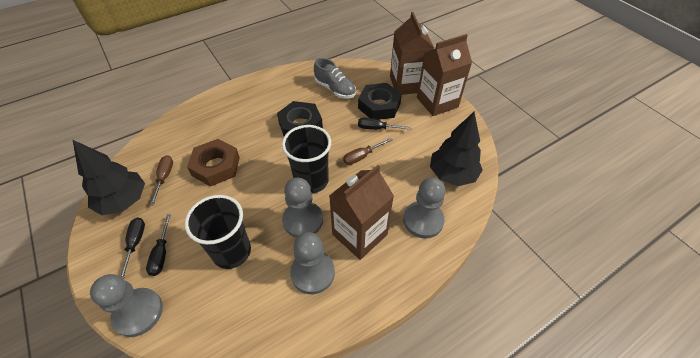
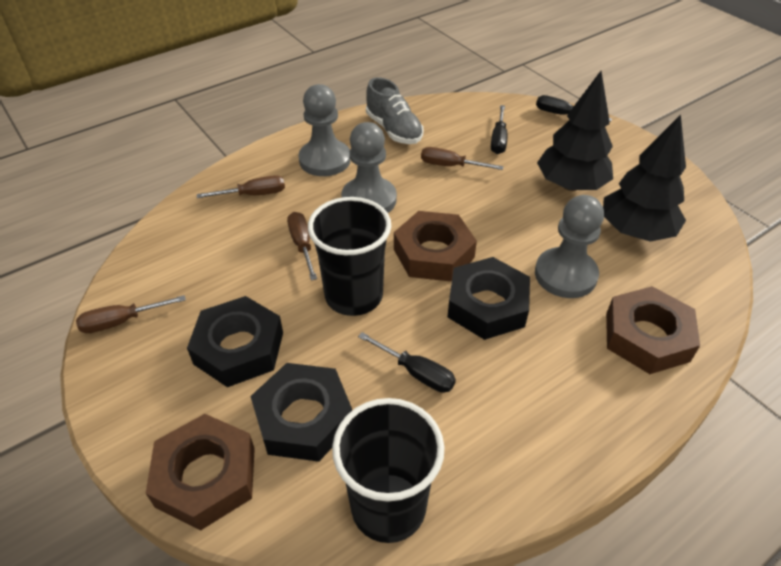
black nut: 2 -> 3
brown carton: 3 -> 0
brown nut: 1 -> 3
brown screwdriver: 2 -> 4
grey pawn: 4 -> 3

